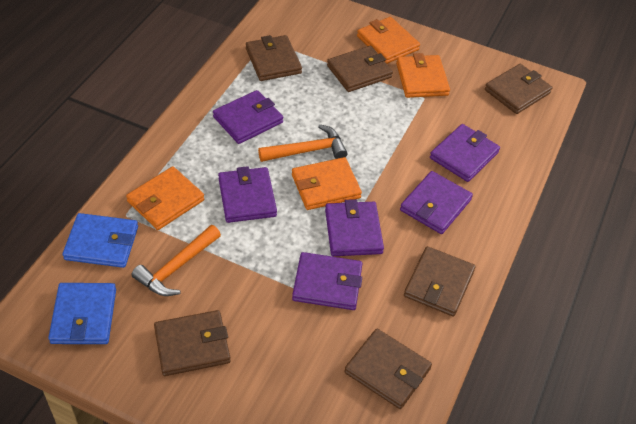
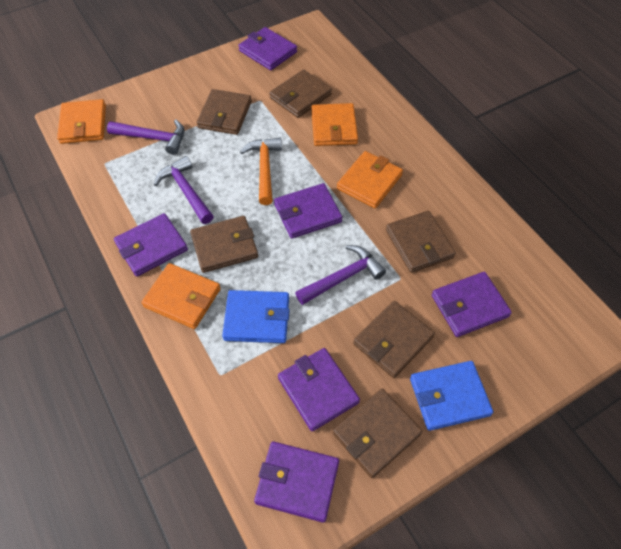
orange hammer: 2 -> 1
purple hammer: 0 -> 3

